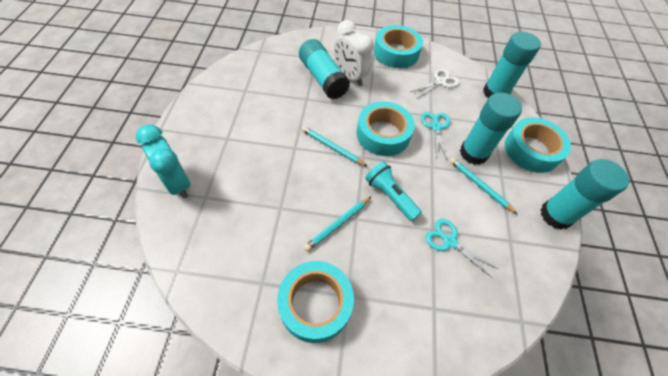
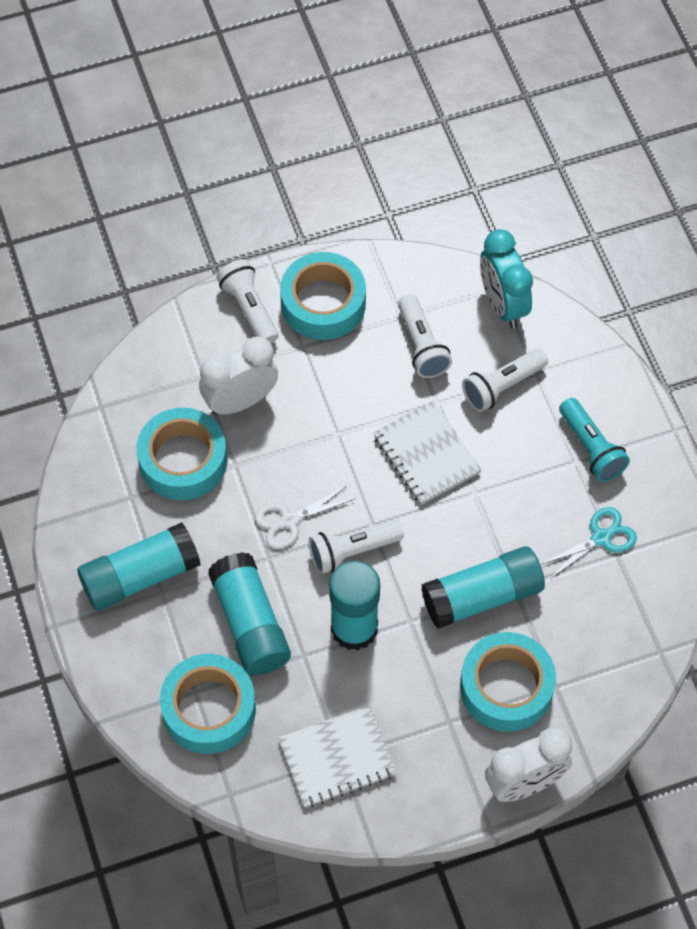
turquoise pencil: 3 -> 0
turquoise scissors: 2 -> 1
white clock: 1 -> 2
white flashlight: 0 -> 4
white notebook: 0 -> 2

